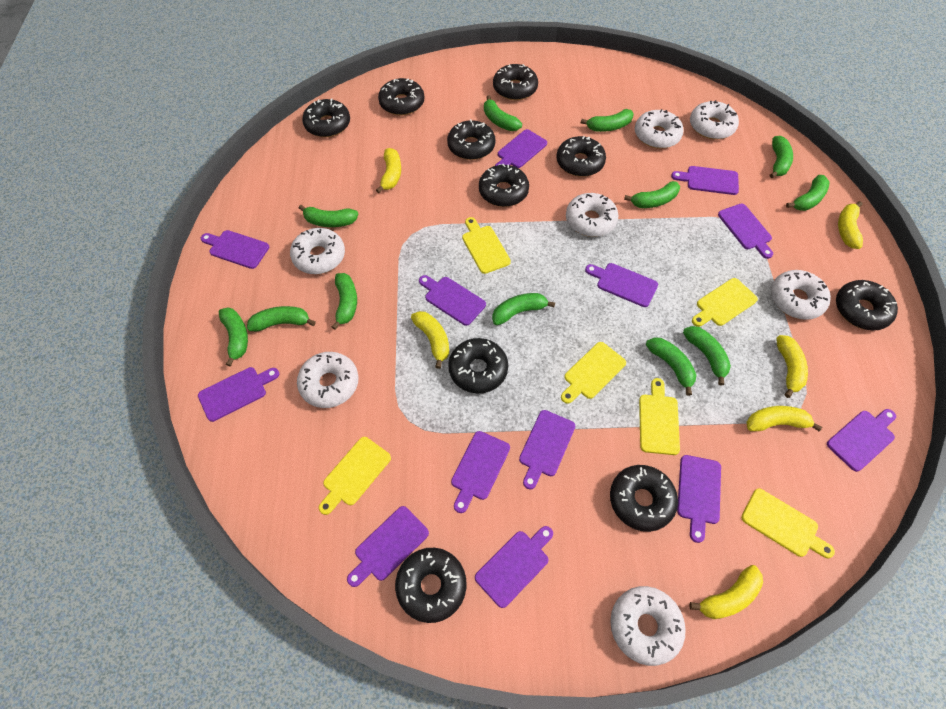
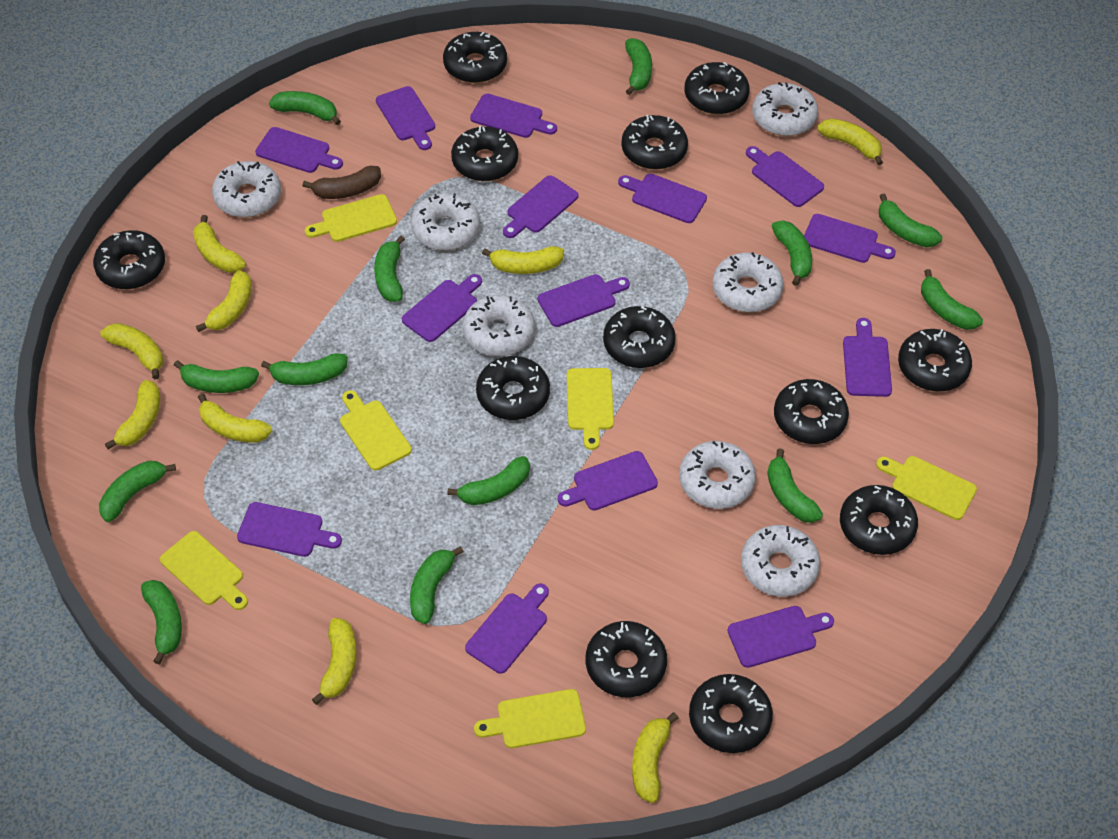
black donut: 10 -> 12
brown banana: 0 -> 1
green banana: 12 -> 13
purple cutting board: 13 -> 14
yellow banana: 6 -> 9

